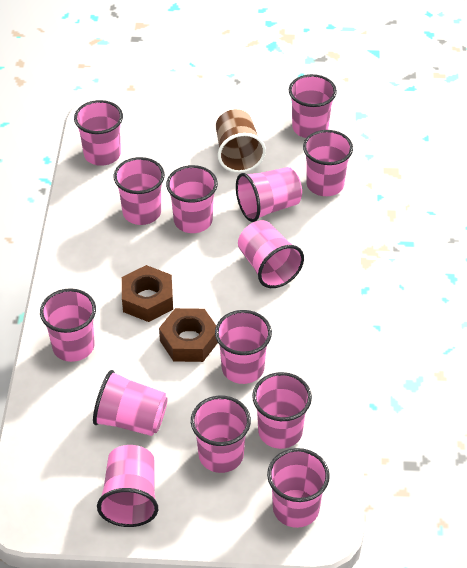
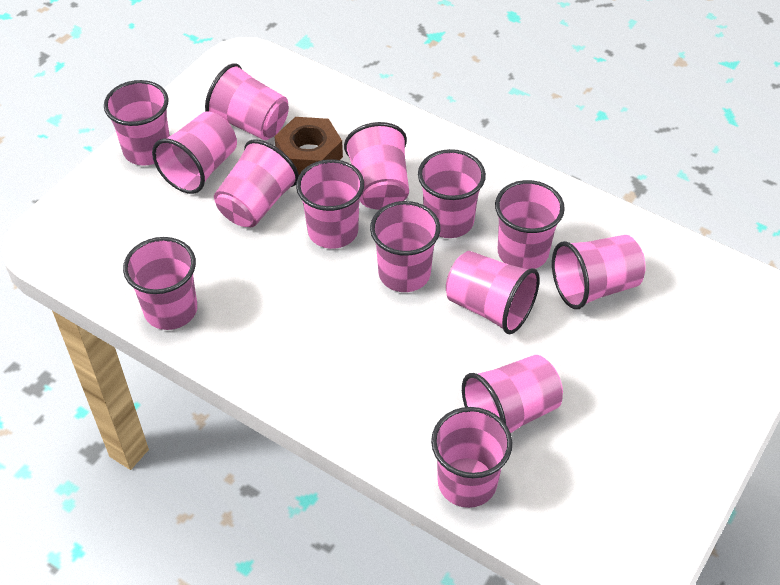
brown cup: 1 -> 0
brown nut: 2 -> 1

